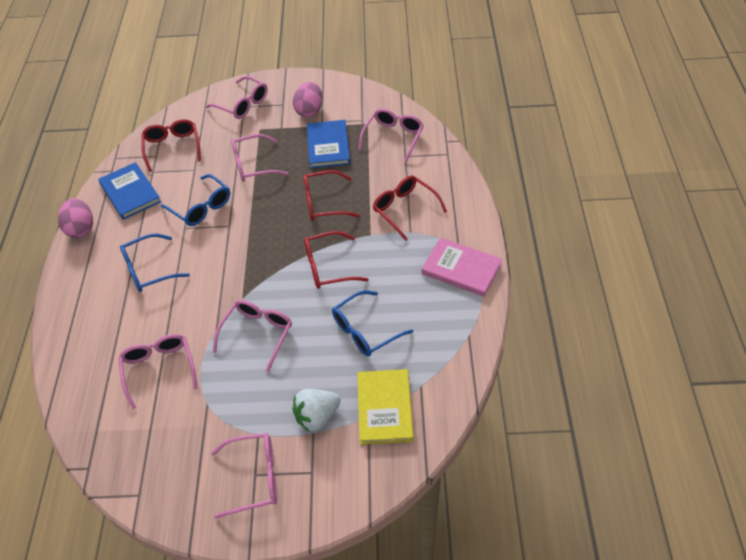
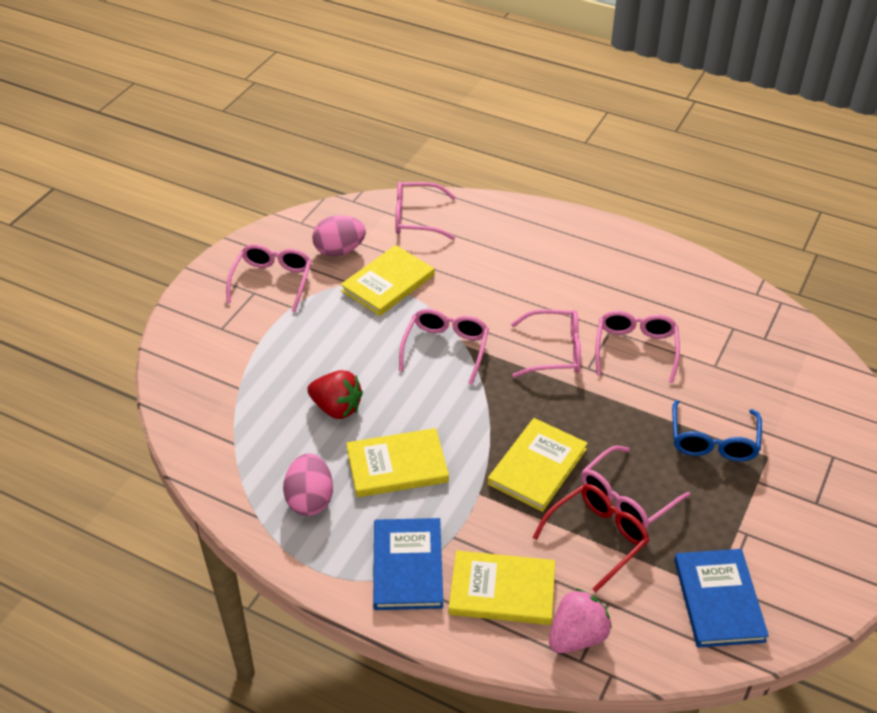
blue glasses: 3 -> 1
pink book: 1 -> 0
pink strawberry: 0 -> 1
red glasses: 4 -> 1
red strawberry: 0 -> 1
white strawberry: 1 -> 0
yellow book: 1 -> 4

